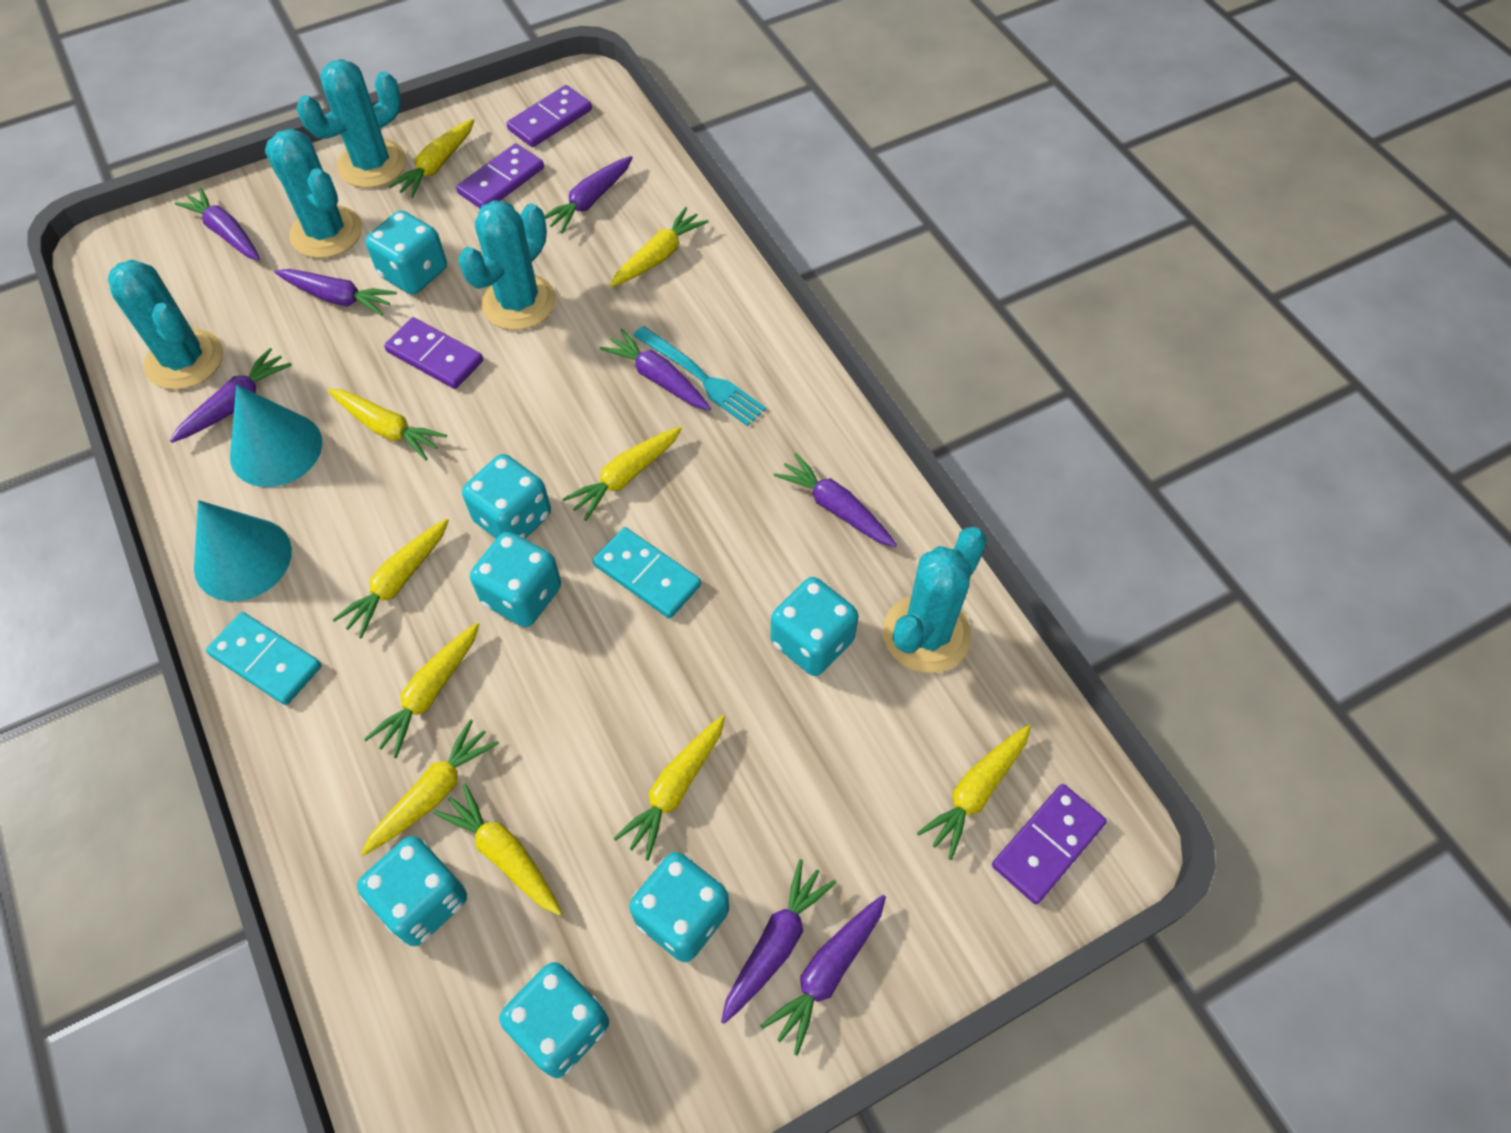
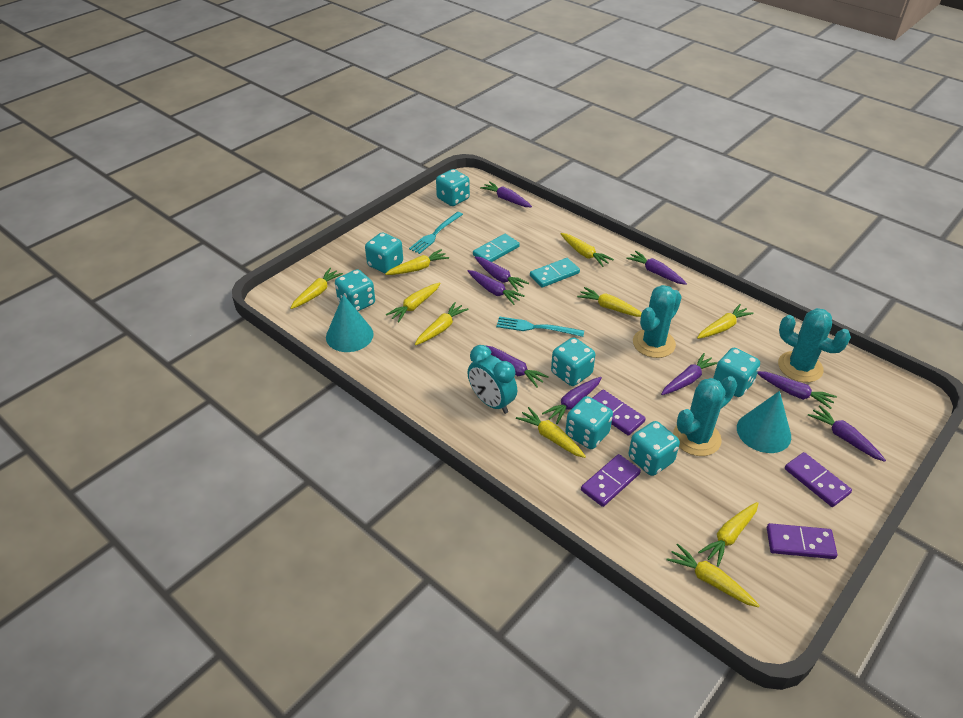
purple carrot: 8 -> 9
turquoise cactus: 5 -> 3
turquoise clock: 0 -> 1
turquoise fork: 1 -> 2

